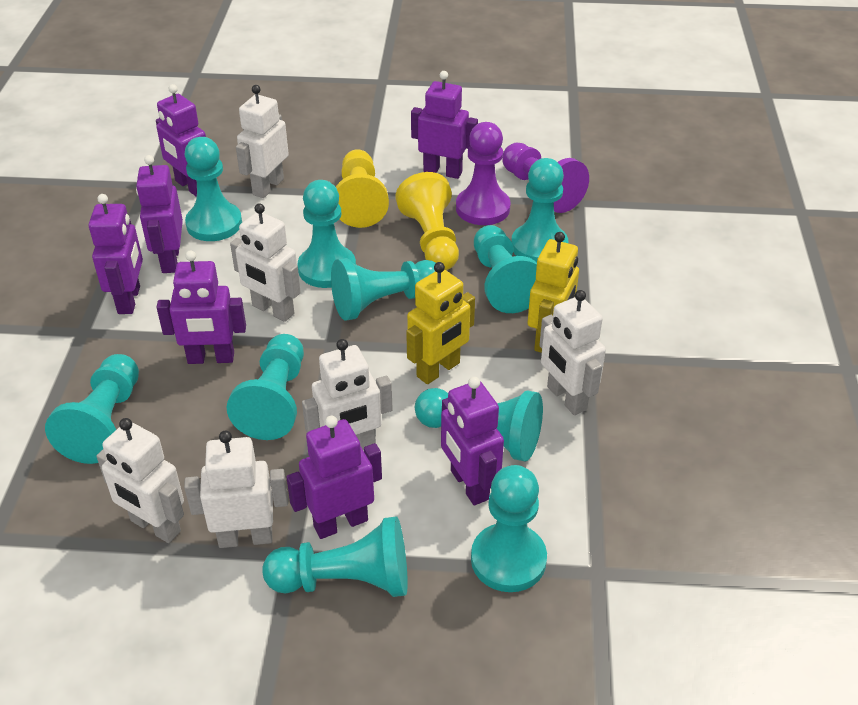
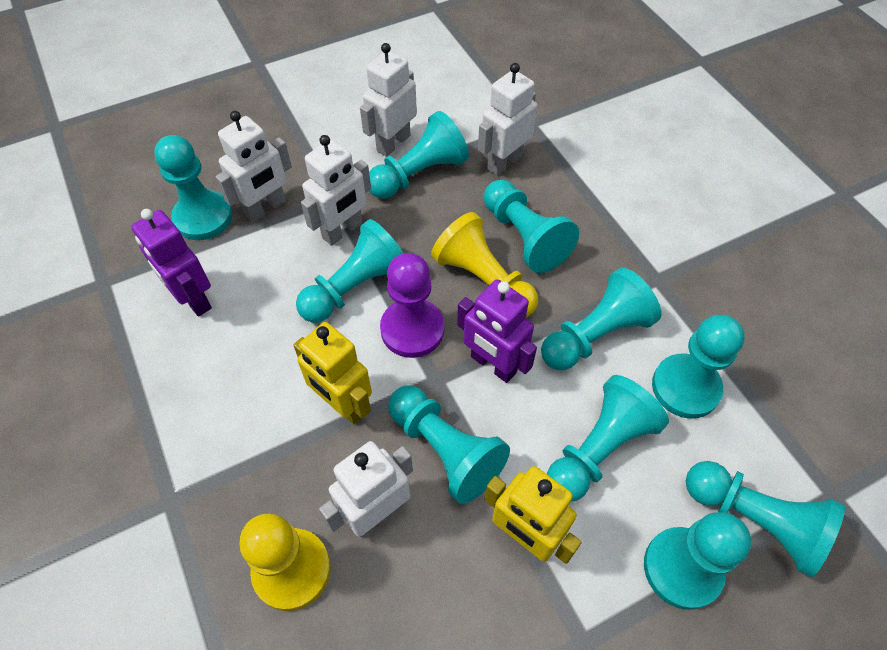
purple pawn: 2 -> 1
purple robot: 7 -> 2
white robot: 6 -> 5

